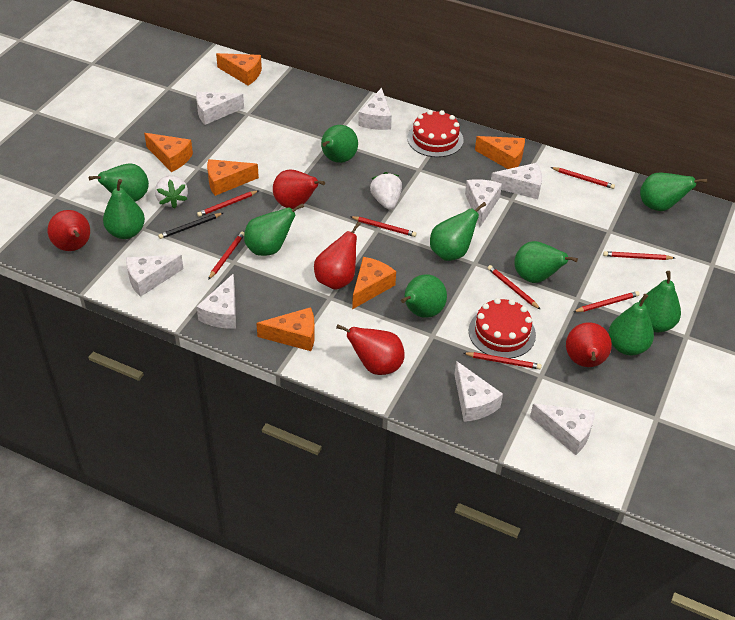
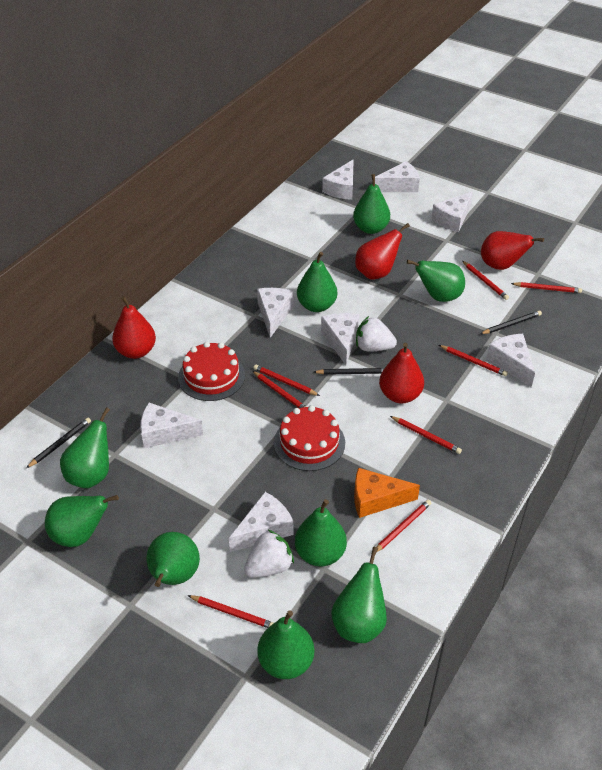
black pencil: 1 -> 3
green pear: 10 -> 9
orange cheese: 6 -> 1
red pear: 5 -> 4

